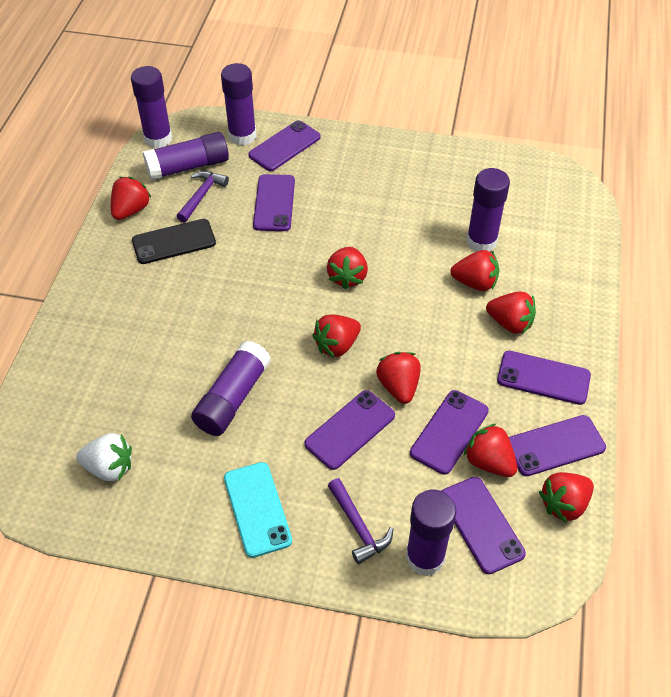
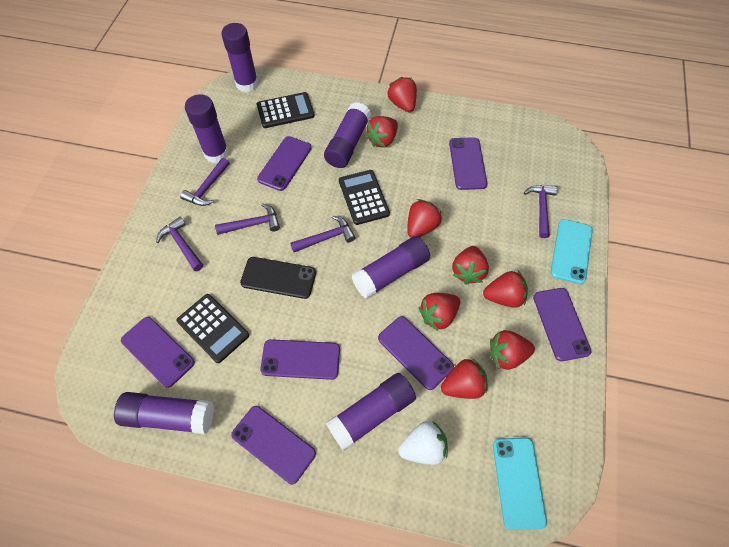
black calculator: 0 -> 3
purple hammer: 2 -> 5
turquoise phone: 1 -> 2

